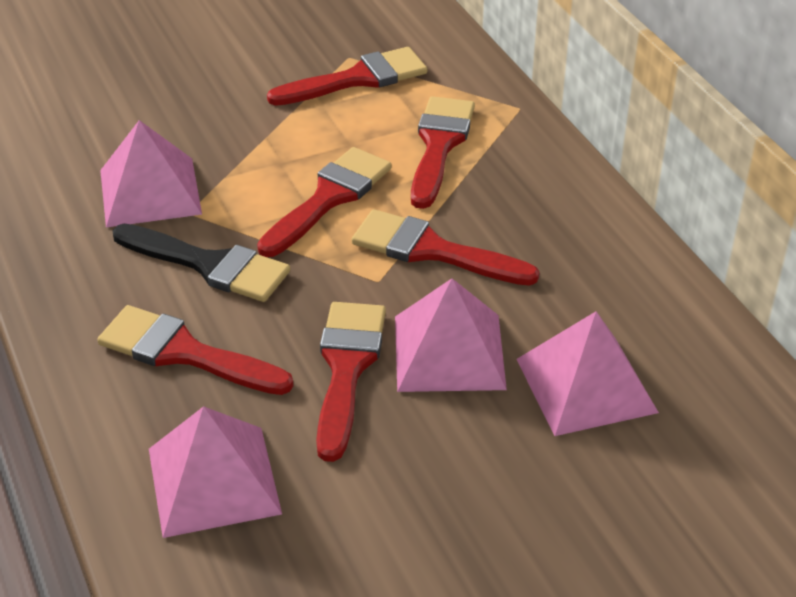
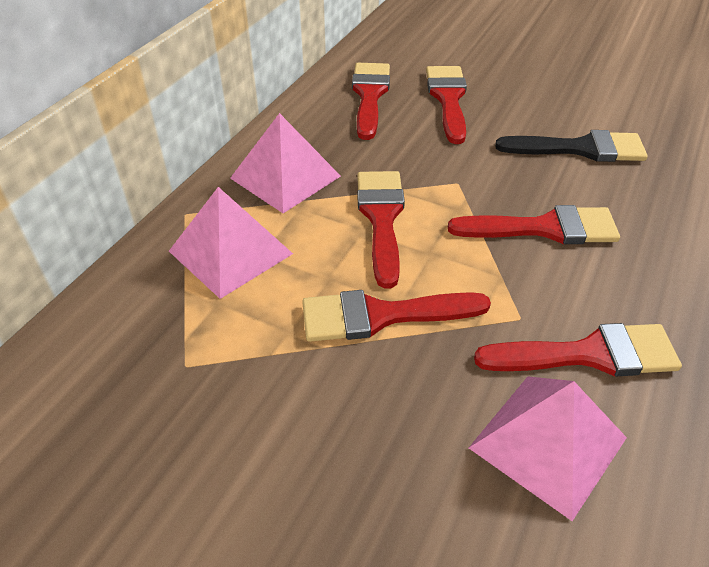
pink pyramid: 4 -> 3

